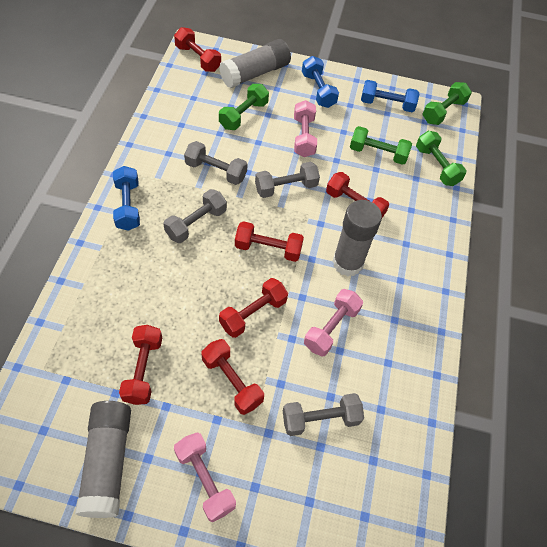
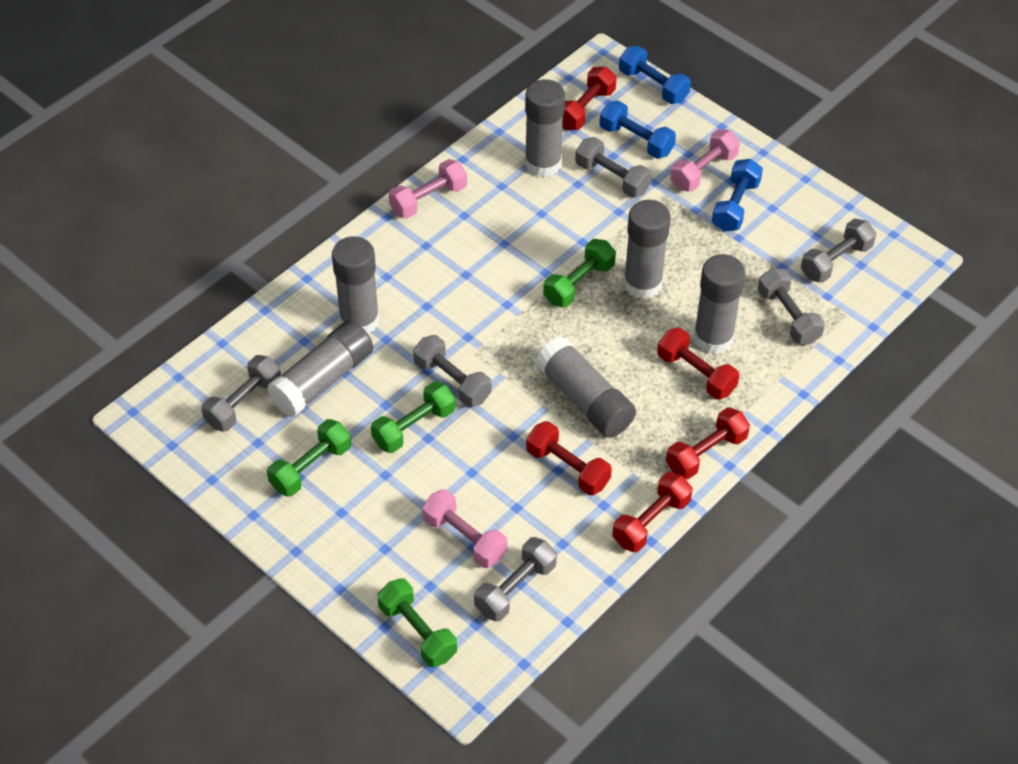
grey dumbbell: 4 -> 6
grey glue stick: 3 -> 6
red dumbbell: 6 -> 5

